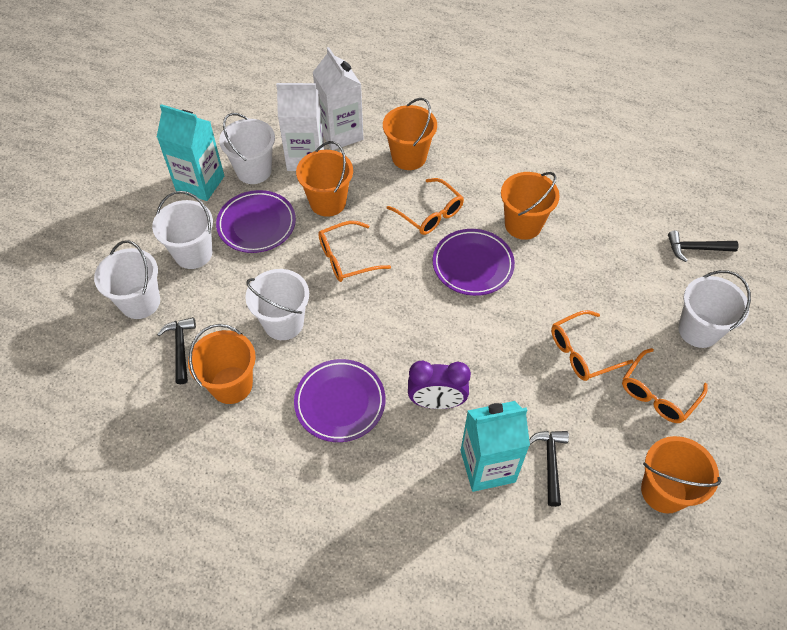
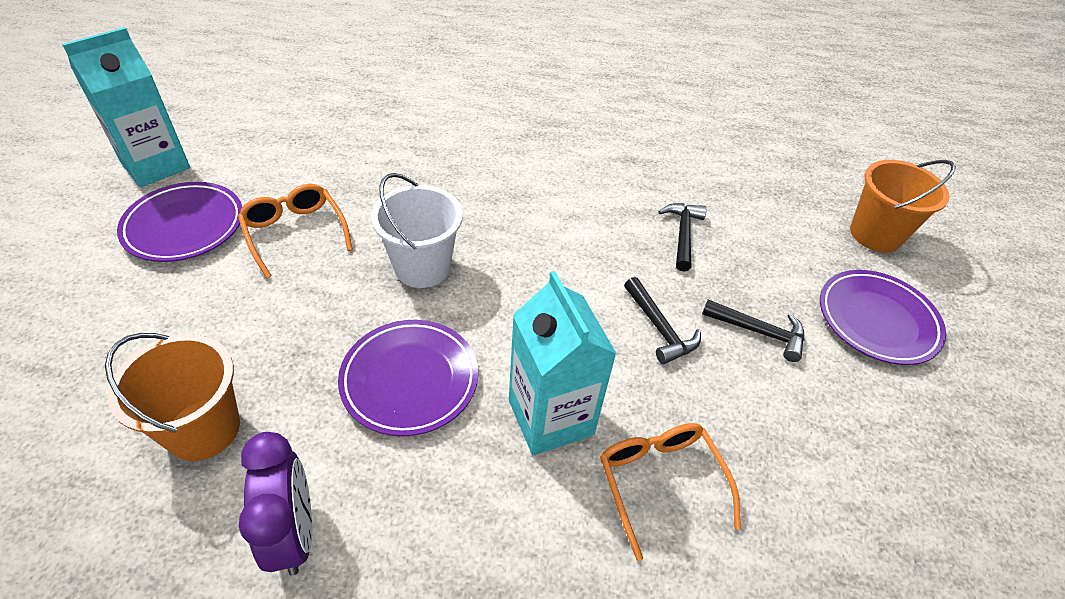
orange bucket: 5 -> 2
orange glasses: 4 -> 2
white bucket: 5 -> 1
white carton: 2 -> 0

